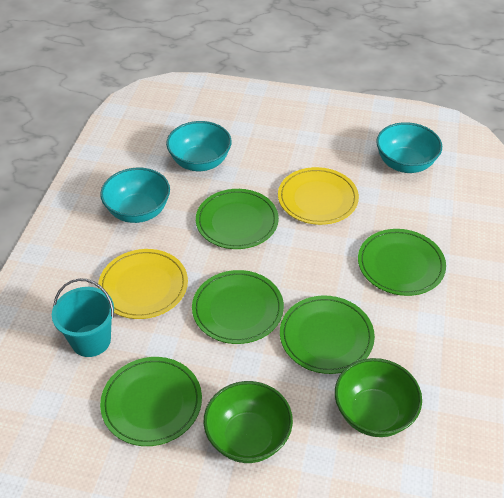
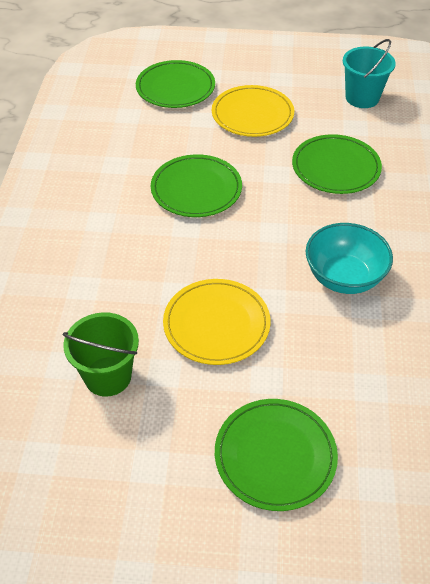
green bowl: 2 -> 0
green bucket: 0 -> 1
green plate: 5 -> 4
turquoise bowl: 3 -> 1

